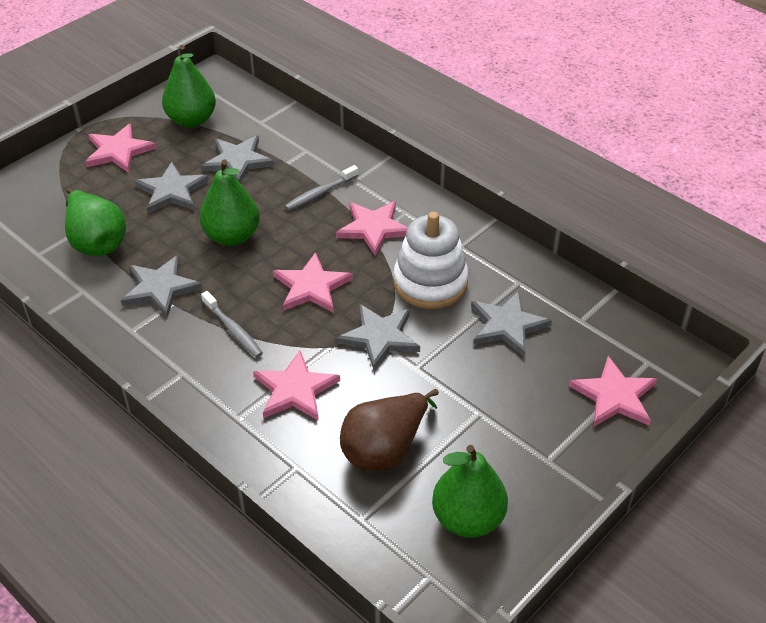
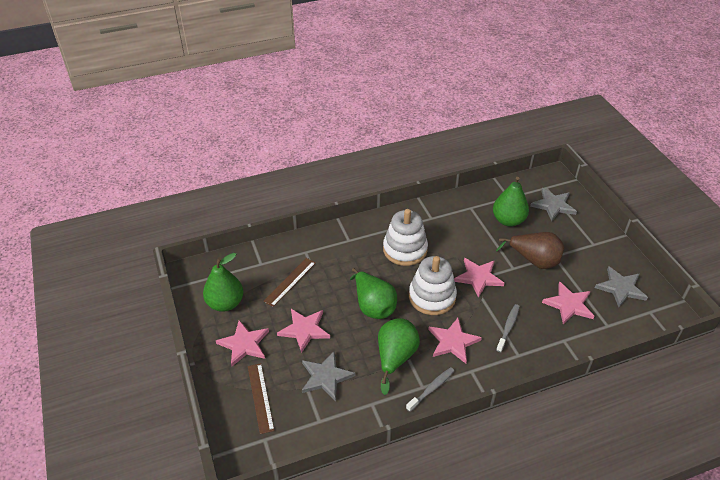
brown ruler: 0 -> 2
grey star: 5 -> 3
white stacking toy: 1 -> 2

